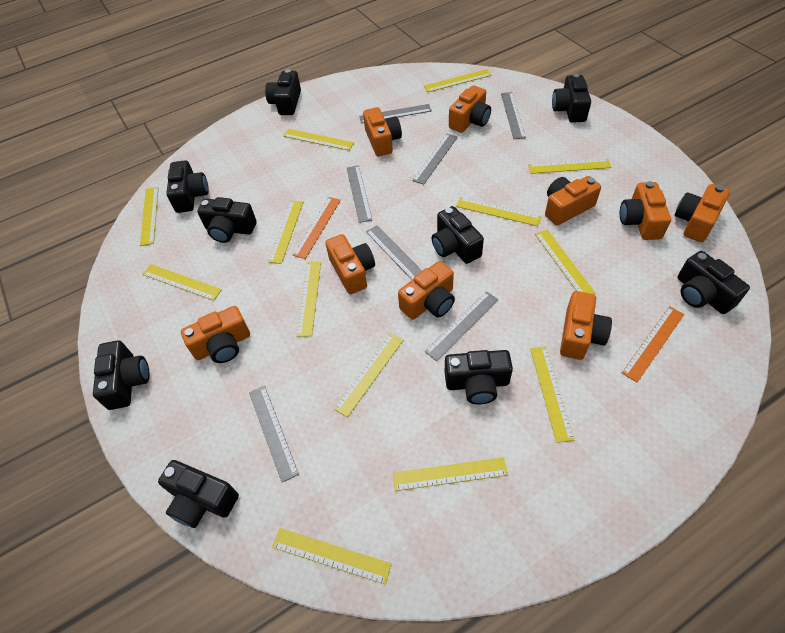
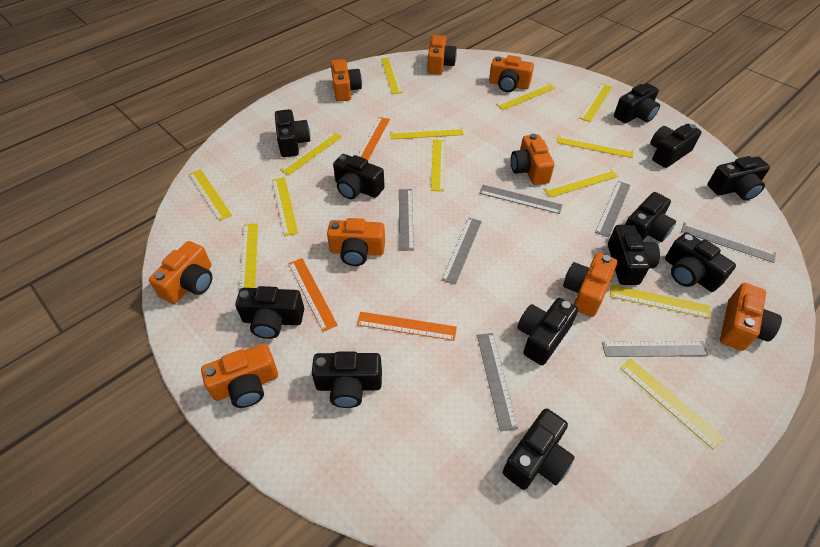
black camera: 9 -> 12
orange ruler: 2 -> 3

